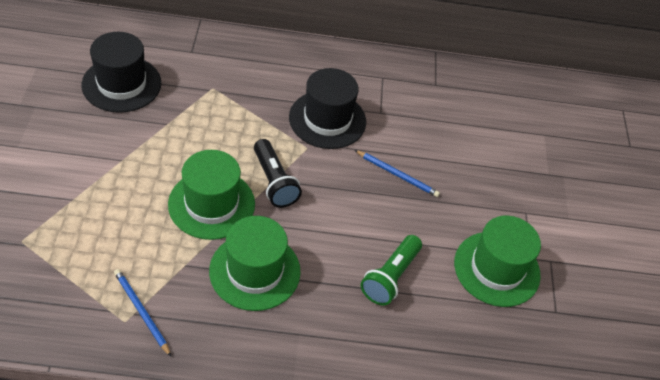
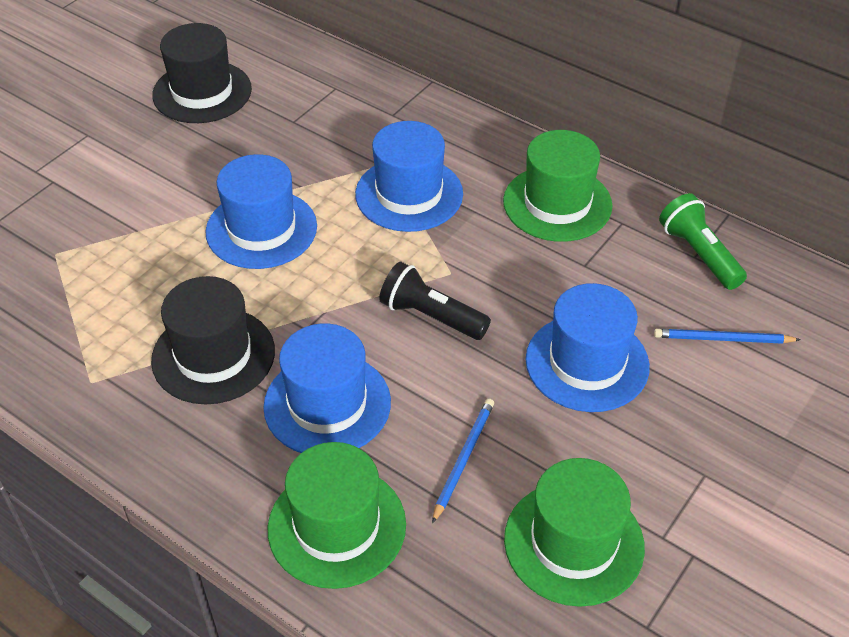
blue hat: 0 -> 4

